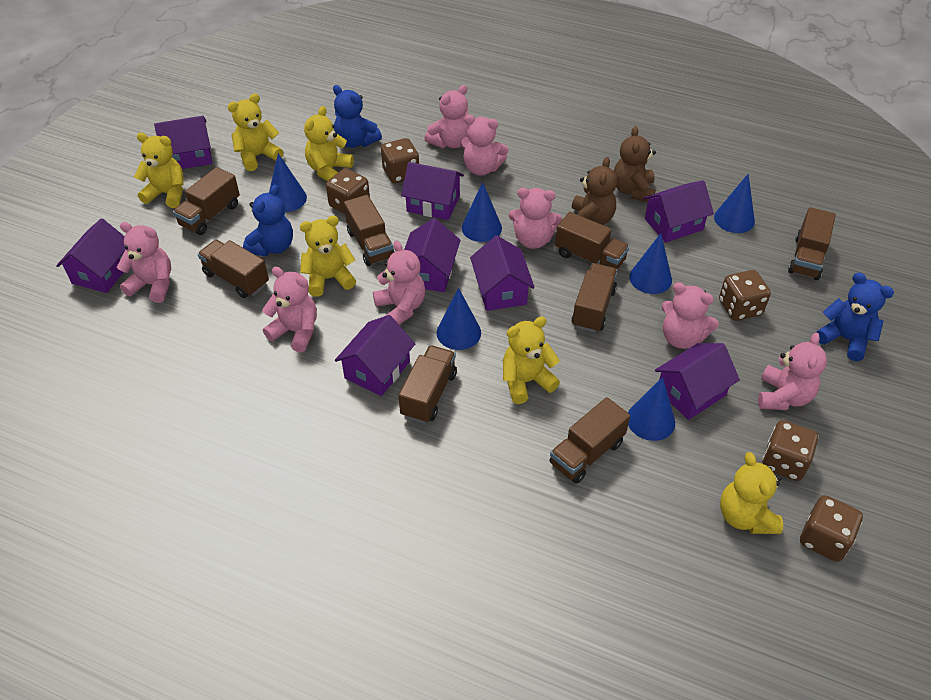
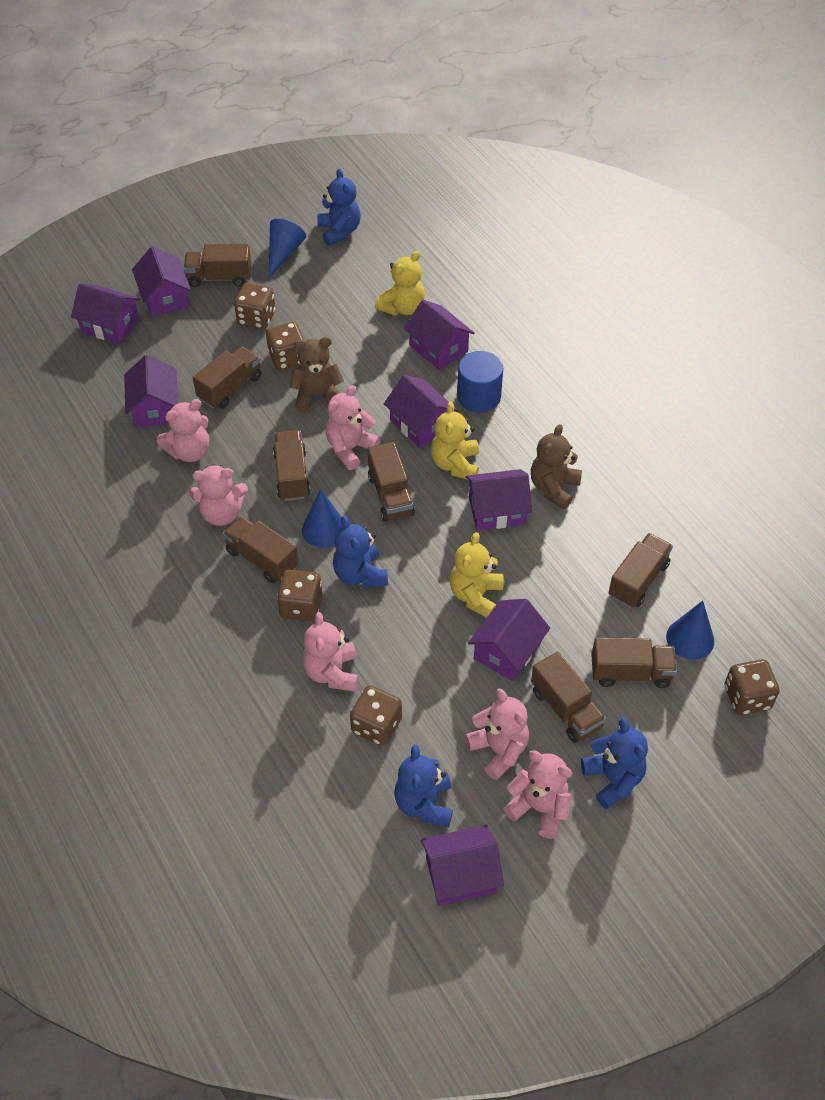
blue cone: 6 -> 3
blue cylinder: 0 -> 1
blue teddy bear: 3 -> 4
pink teddy bear: 8 -> 6
yellow teddy bear: 6 -> 3

